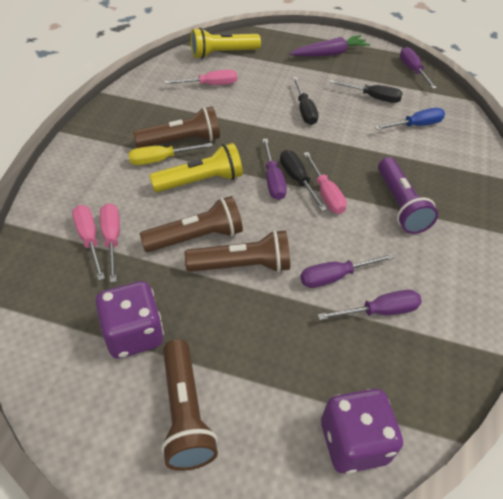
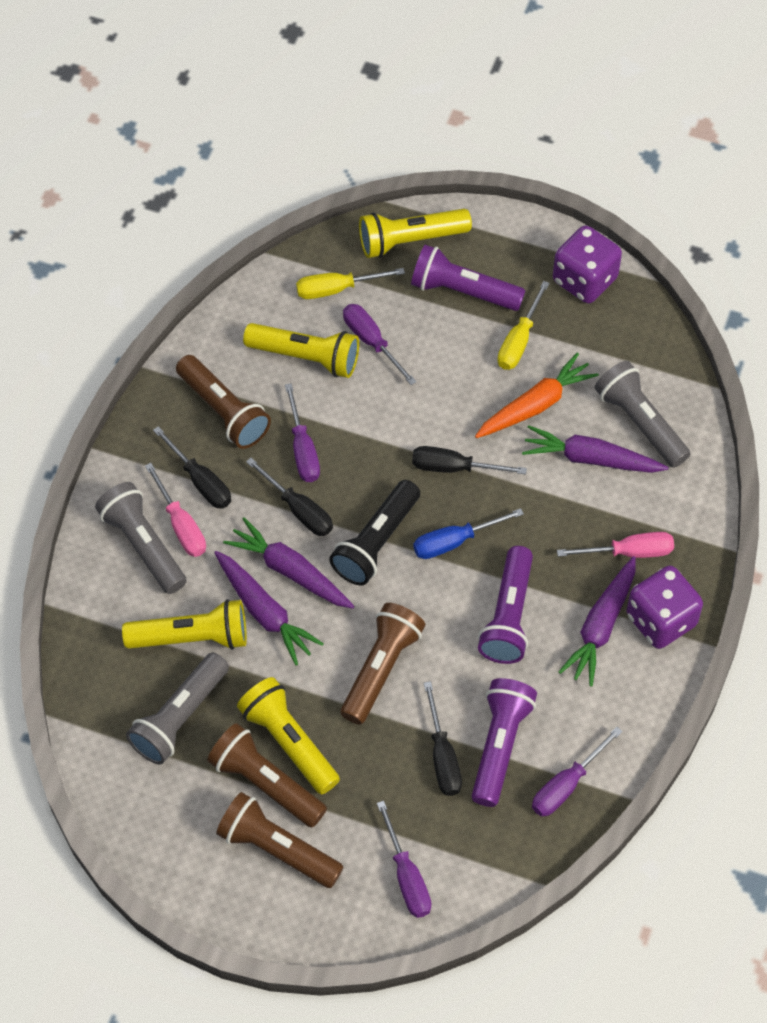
black flashlight: 0 -> 1
black screwdriver: 3 -> 4
grey flashlight: 0 -> 3
orange carrot: 0 -> 1
pink screwdriver: 4 -> 2
purple carrot: 1 -> 4
purple flashlight: 1 -> 3
yellow flashlight: 2 -> 4
yellow screwdriver: 1 -> 2

